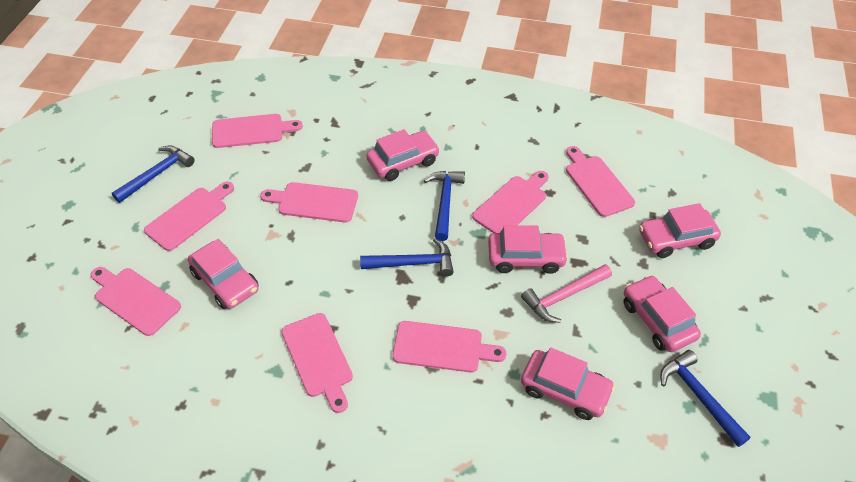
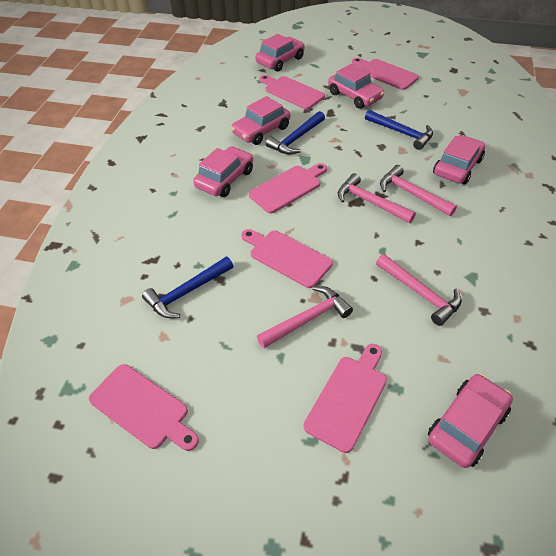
blue hammer: 4 -> 3
pink cutting board: 8 -> 6
pink hammer: 1 -> 4

